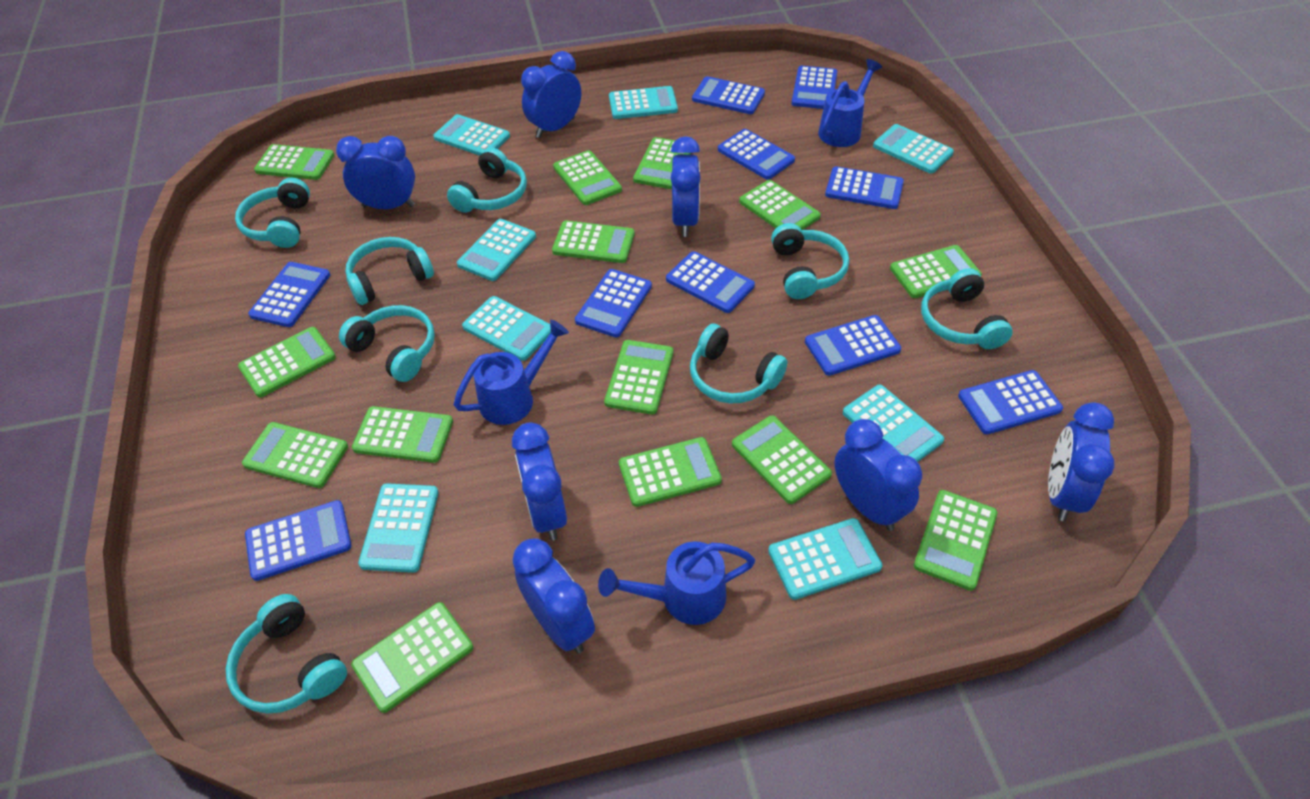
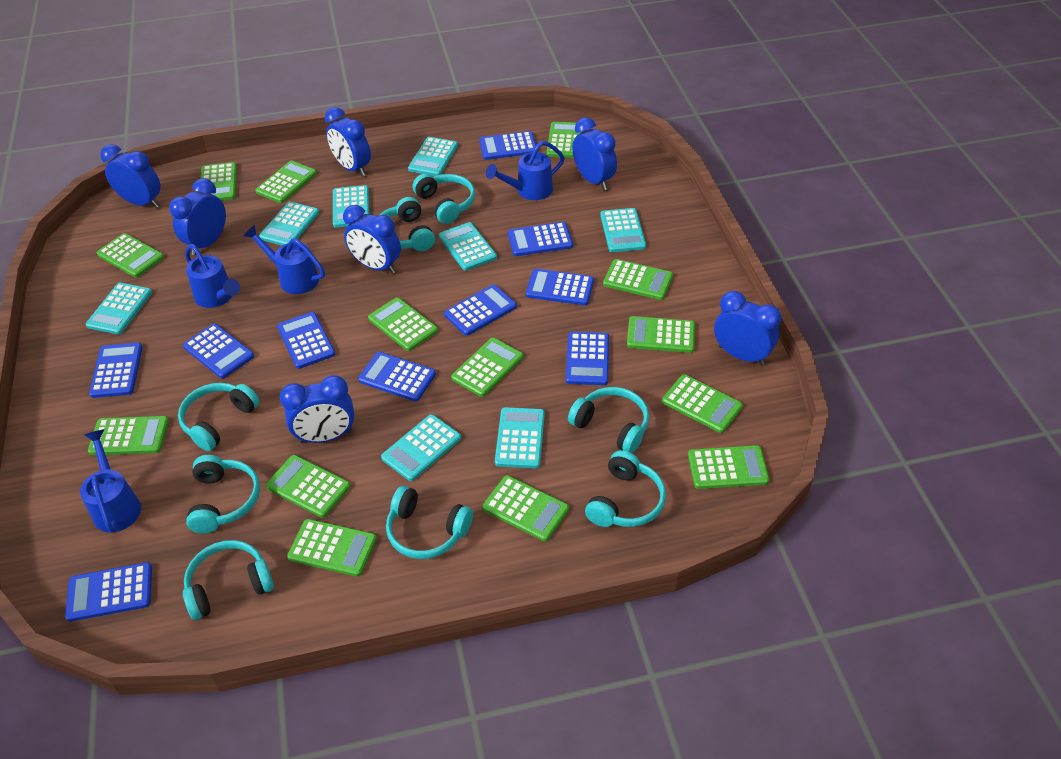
blue watering can: 3 -> 4

